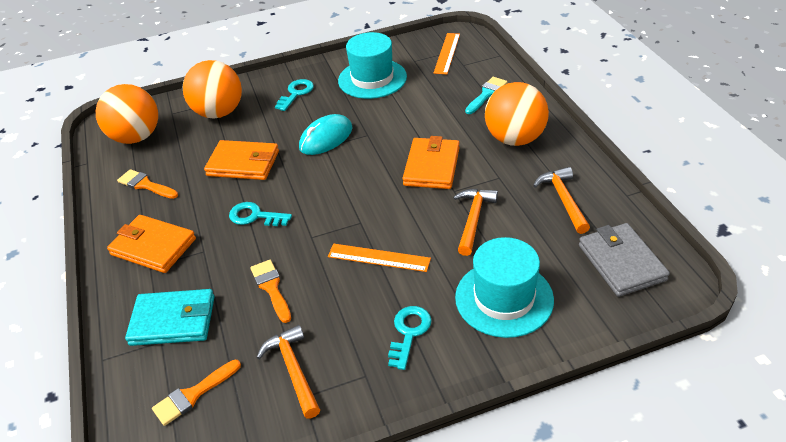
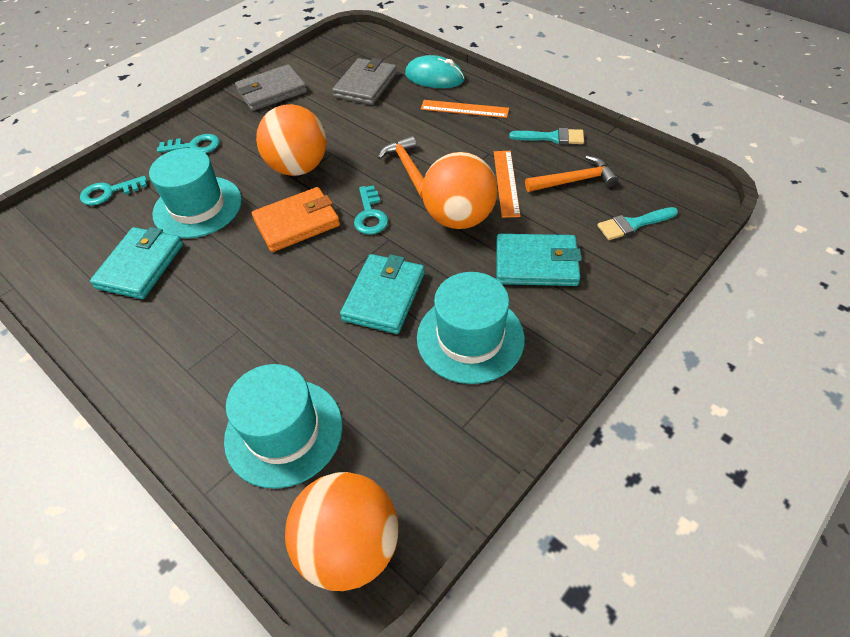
grey wallet: 1 -> 2
orange brush: 3 -> 0
orange hammer: 3 -> 2
orange wallet: 3 -> 1
turquoise brush: 1 -> 2
turquoise hat: 2 -> 3
turquoise wallet: 1 -> 3

